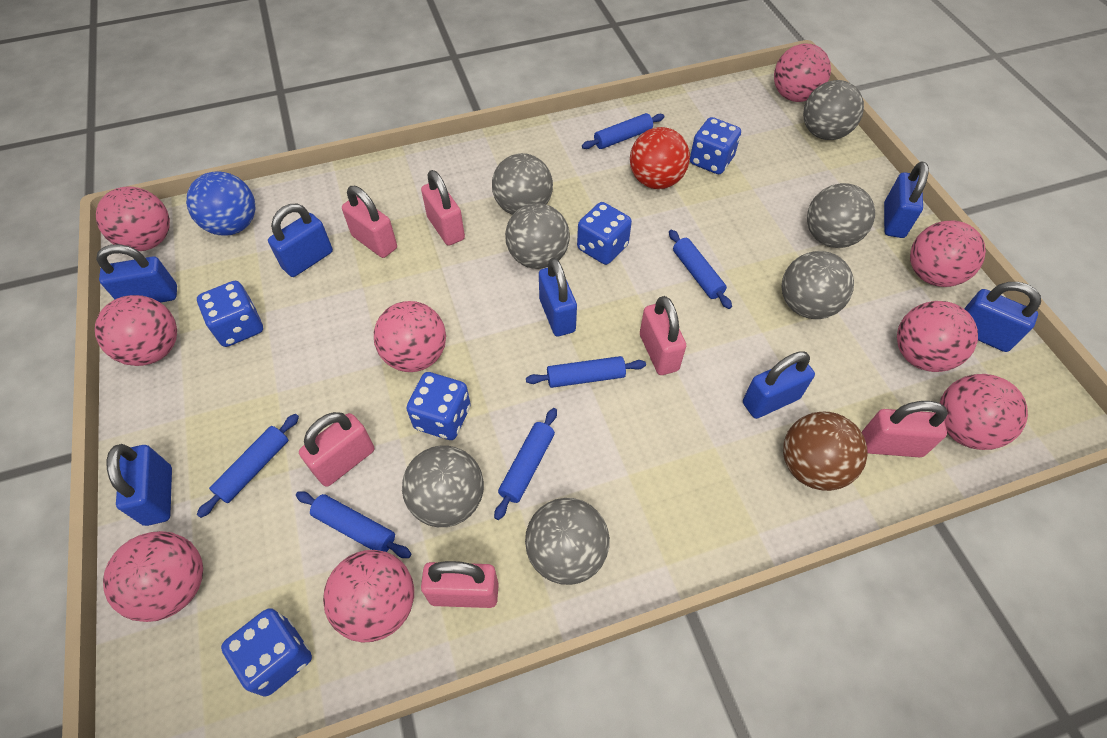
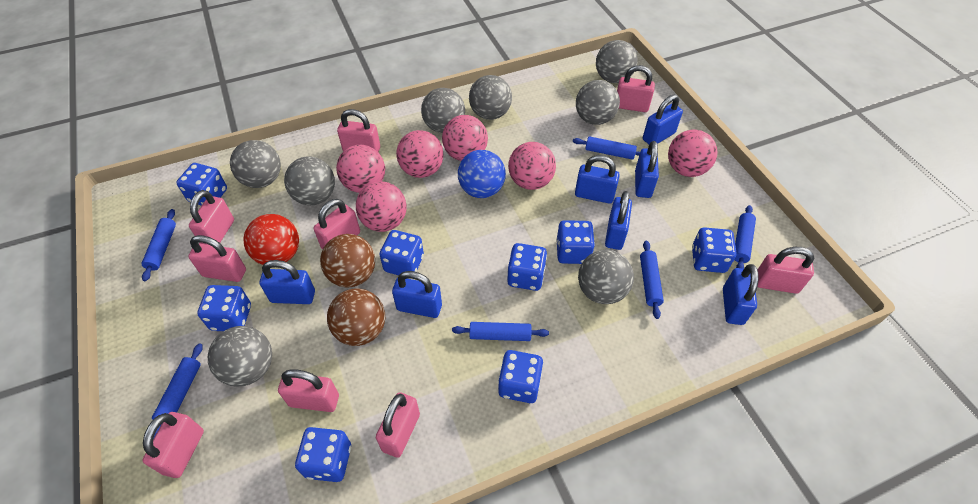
blue dice: 5 -> 8
brown ball: 1 -> 2
grey ball: 7 -> 8
pink ball: 9 -> 6
pink padlock: 6 -> 9

